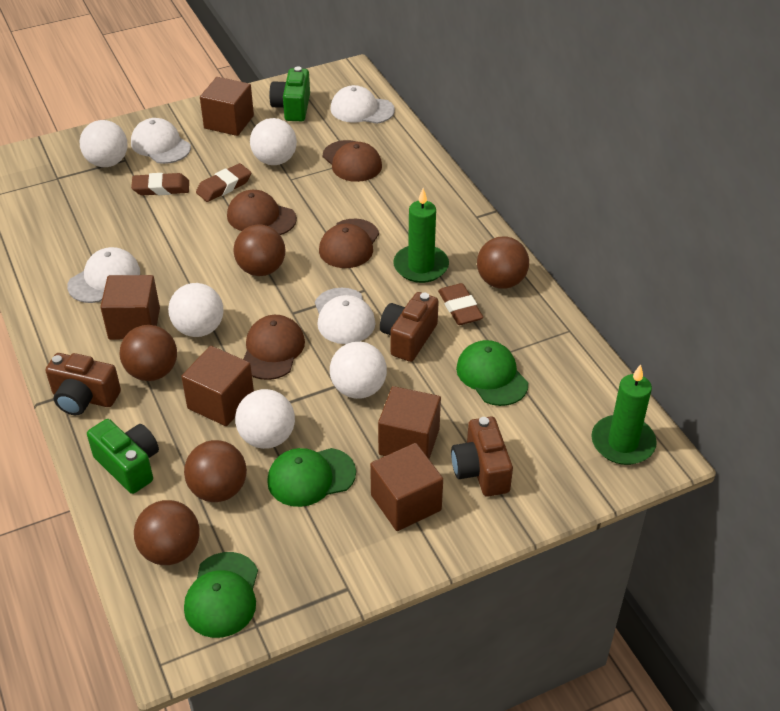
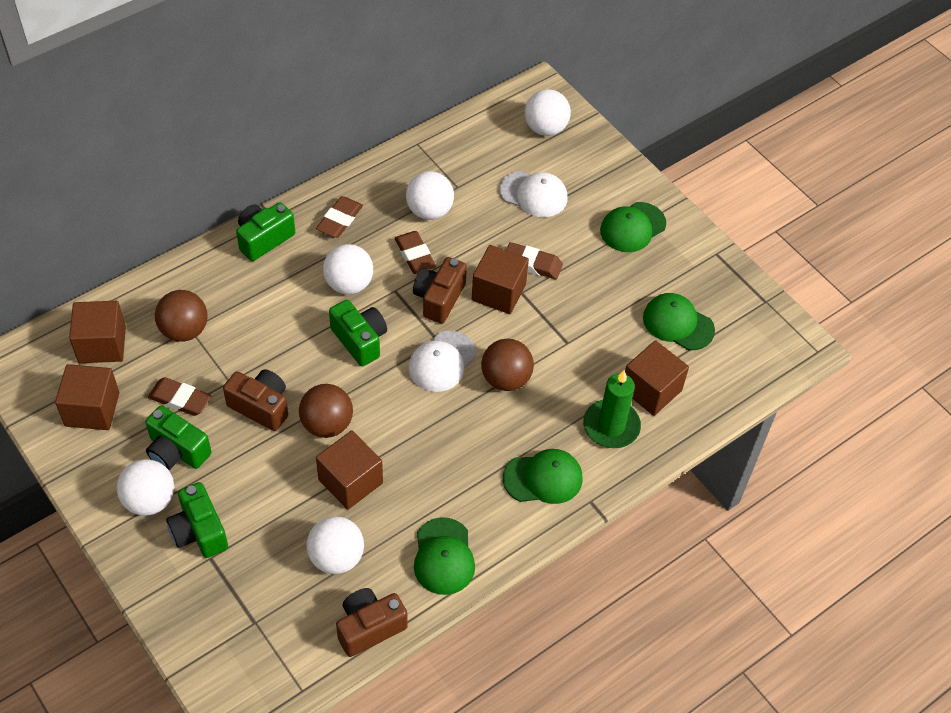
brown ball: 5 -> 3
brown cap: 4 -> 0
brown eraser: 3 -> 4
green camera: 2 -> 4
green candle: 2 -> 1
green cap: 3 -> 4
white cap: 4 -> 2

